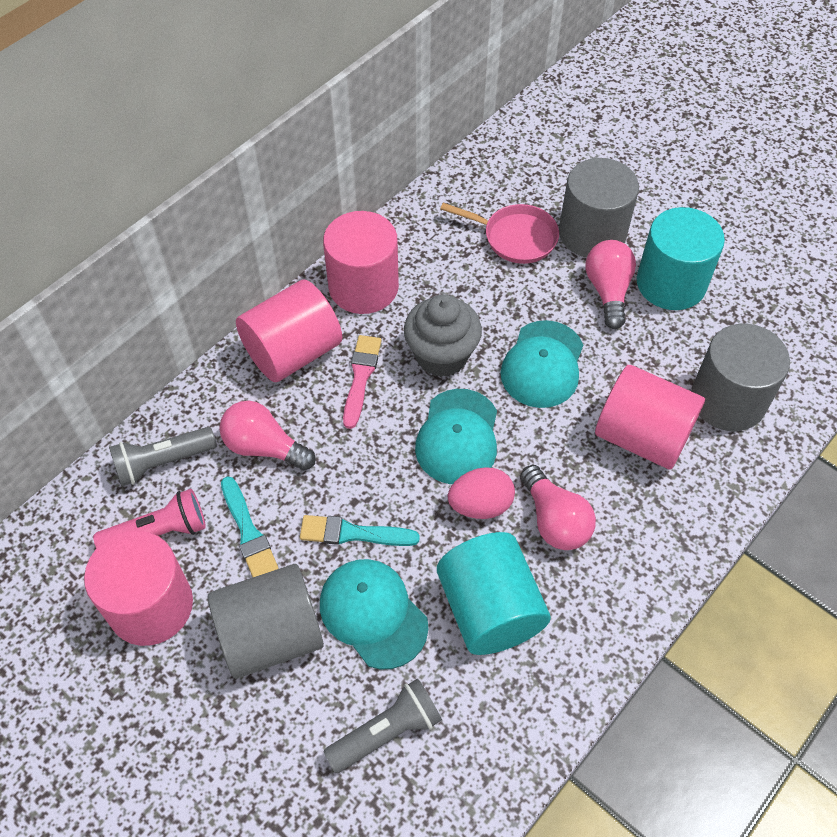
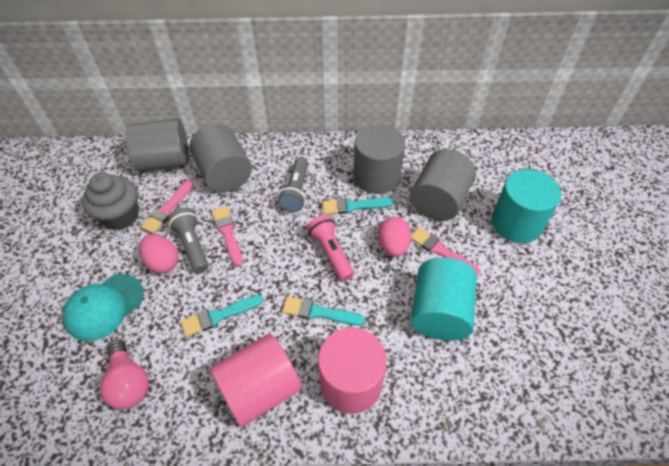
grey cylinder: 3 -> 4
pink brush: 1 -> 3
pink cylinder: 4 -> 2
pink egg: 1 -> 2
pink light bulb: 3 -> 1
pink pan: 1 -> 0
turquoise brush: 2 -> 3
turquoise cap: 3 -> 1

